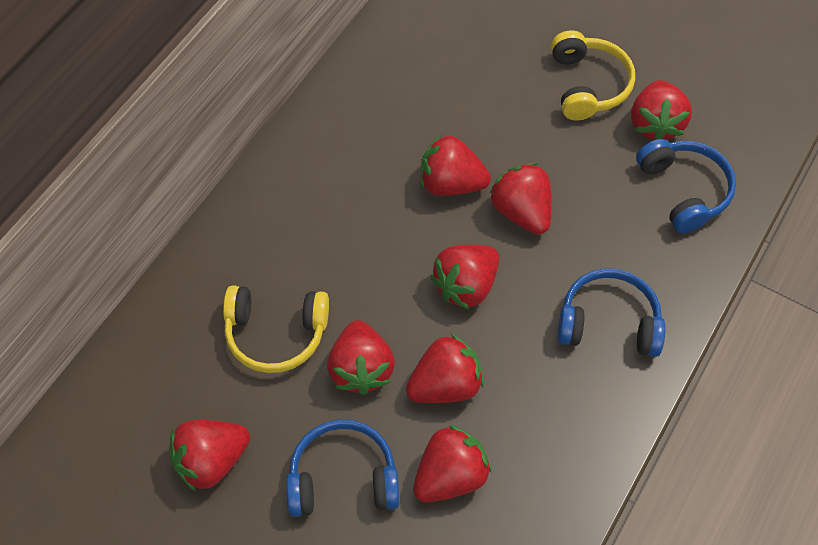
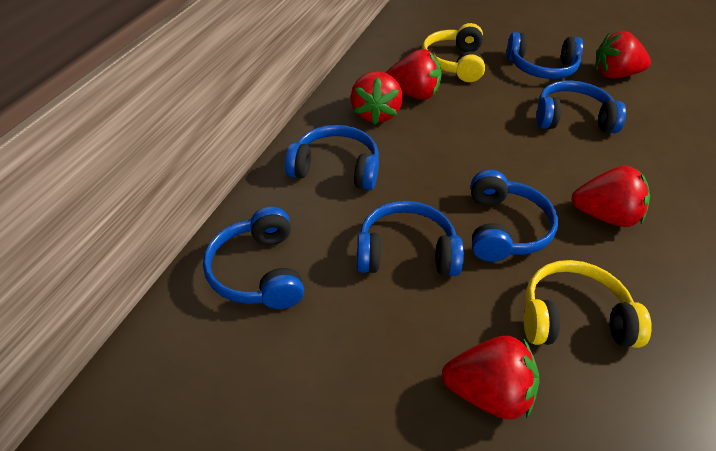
blue headphones: 3 -> 6
red strawberry: 8 -> 5

